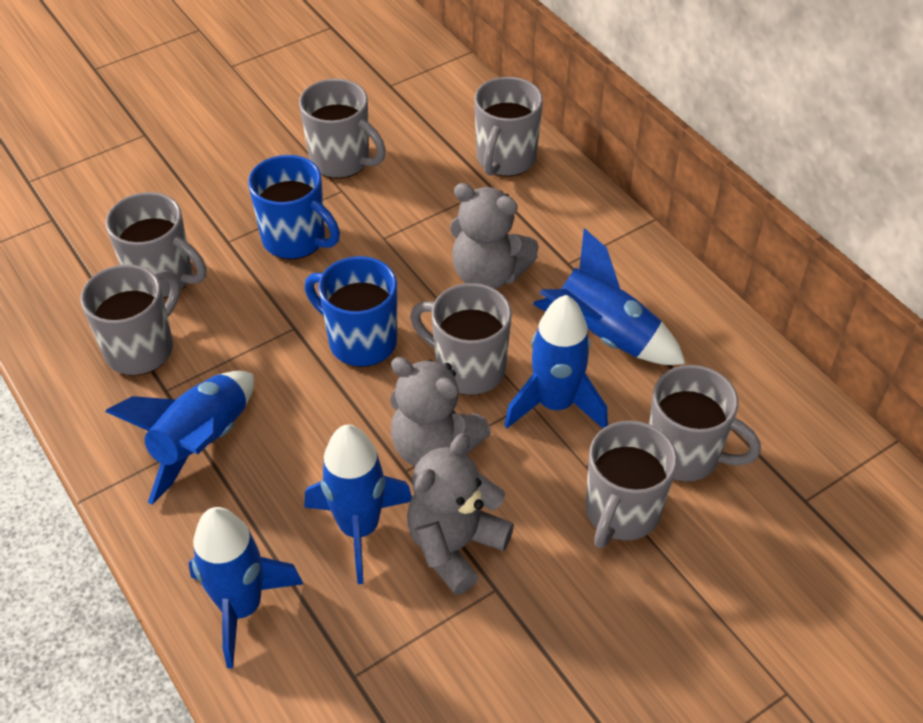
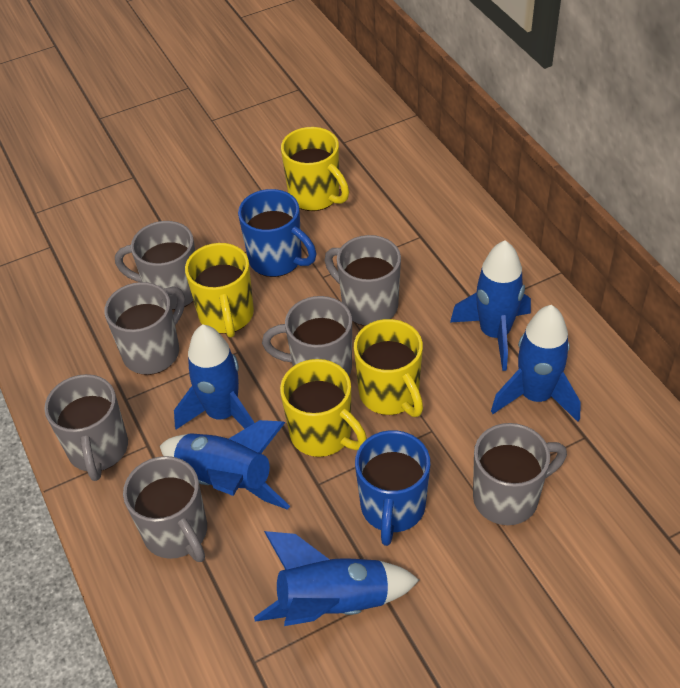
grey teddy bear: 3 -> 0
yellow mug: 0 -> 4

